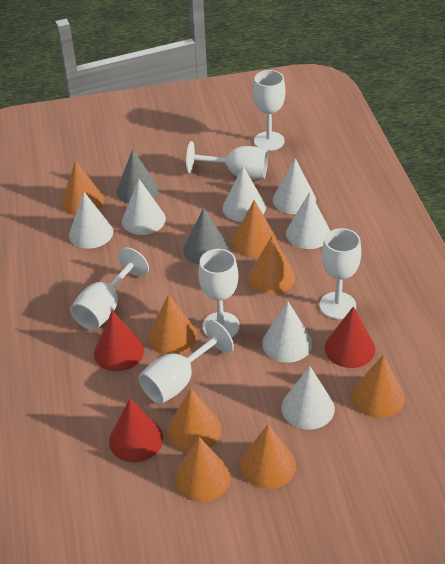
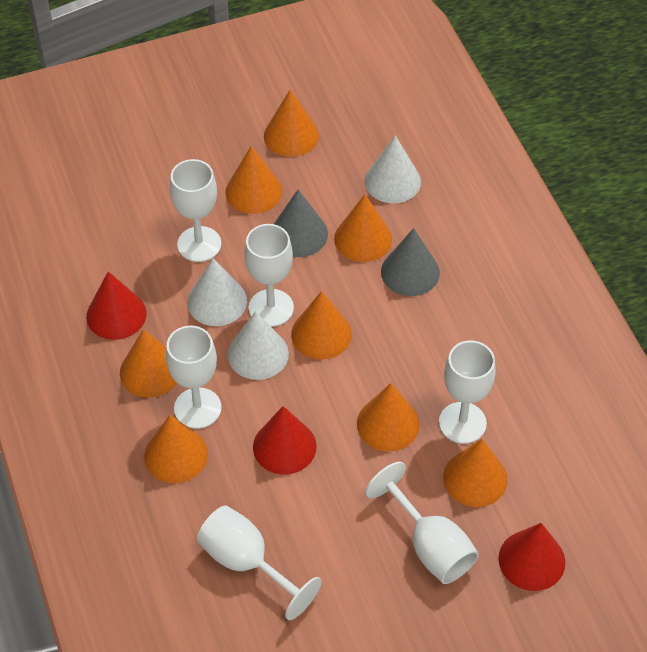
white cone: 7 -> 3

